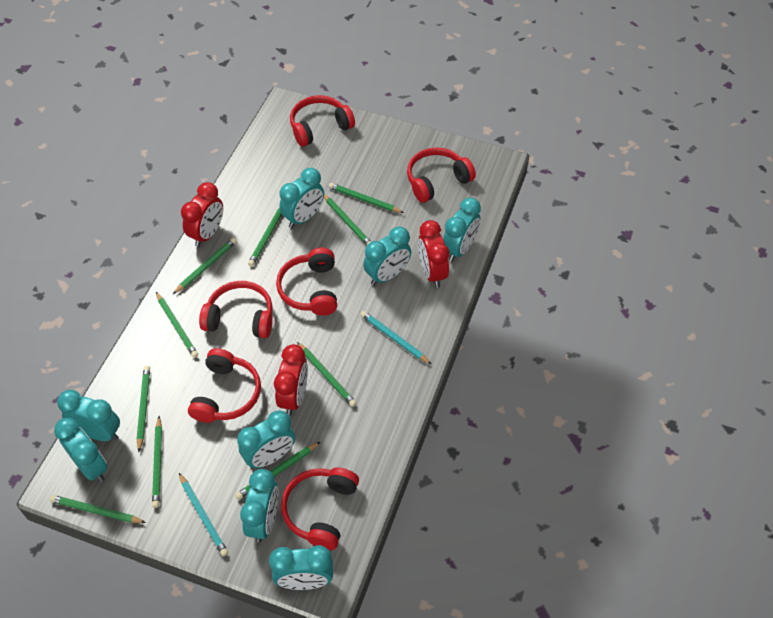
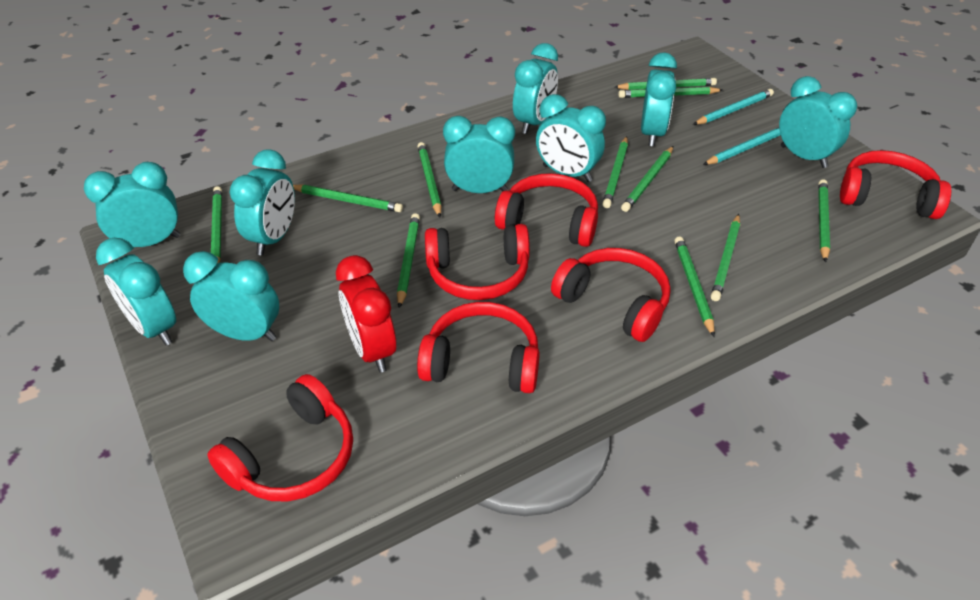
green pencil: 10 -> 11
red clock: 3 -> 1
turquoise clock: 8 -> 9

